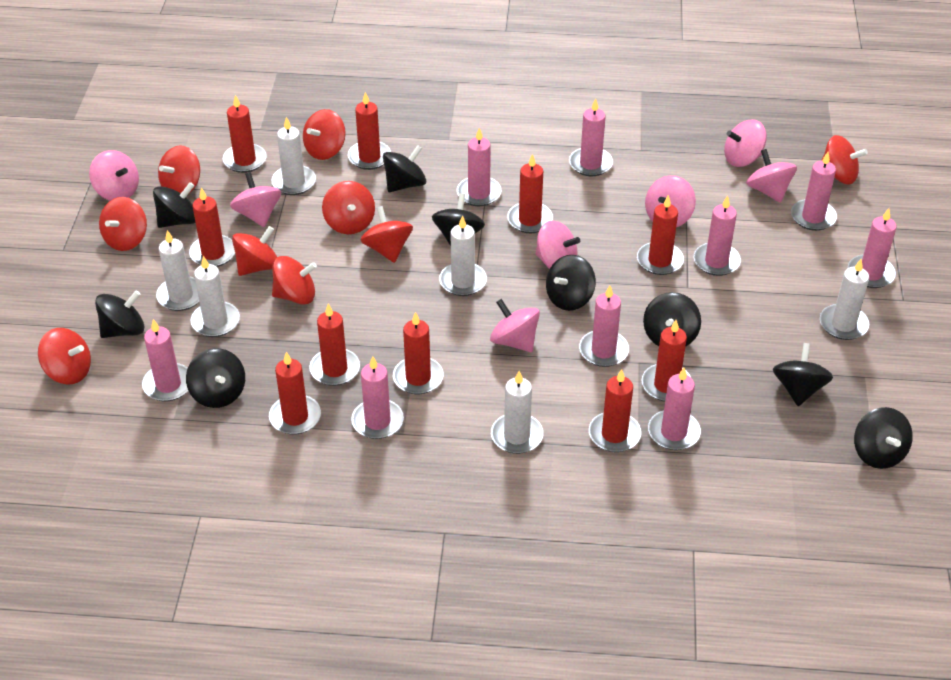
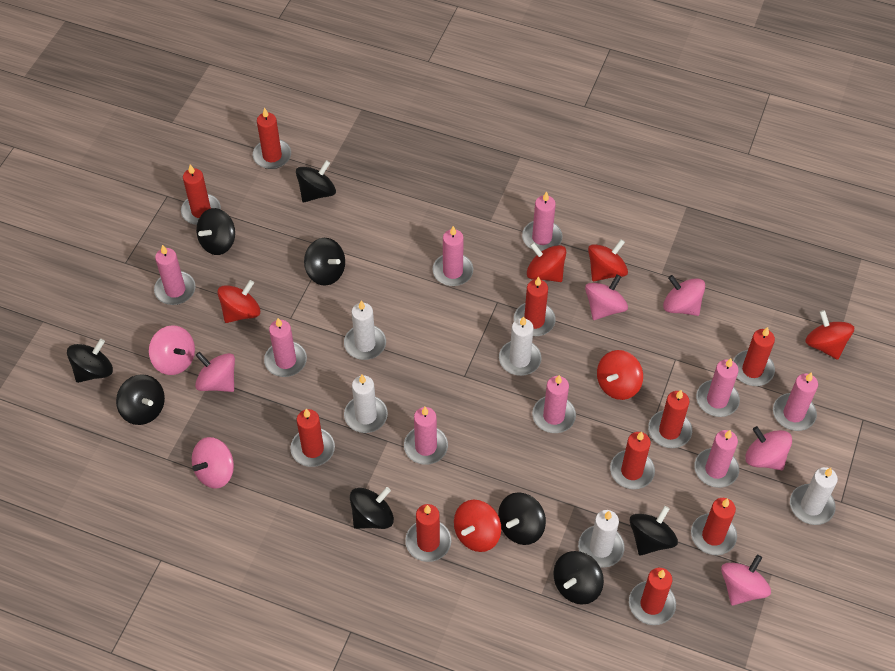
red spinning top: 9 -> 6
white candle: 6 -> 5

